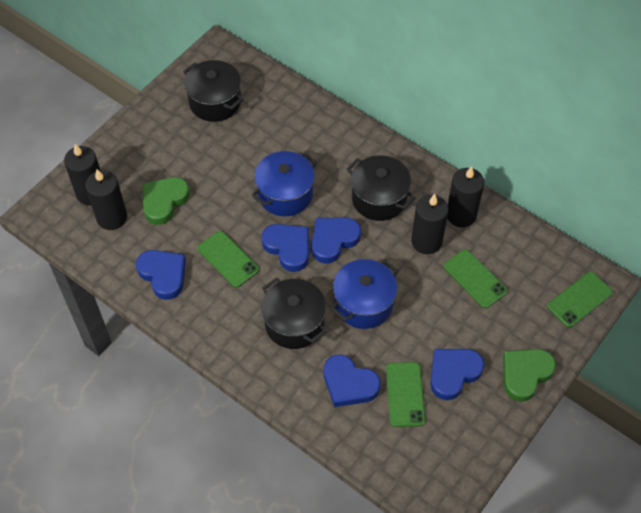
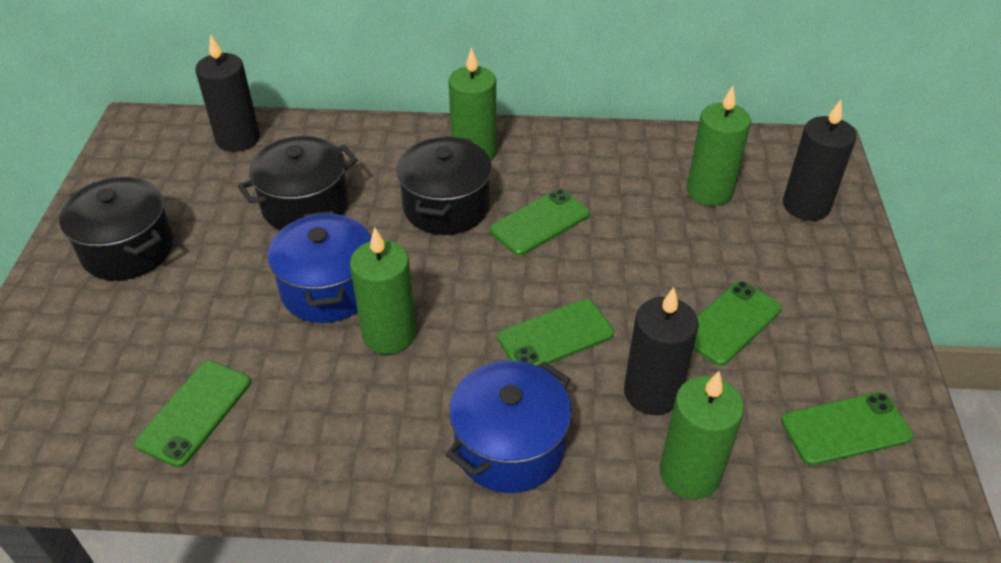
black candle: 4 -> 3
blue heart: 5 -> 0
green candle: 0 -> 4
green heart: 2 -> 0
green phone: 4 -> 5

